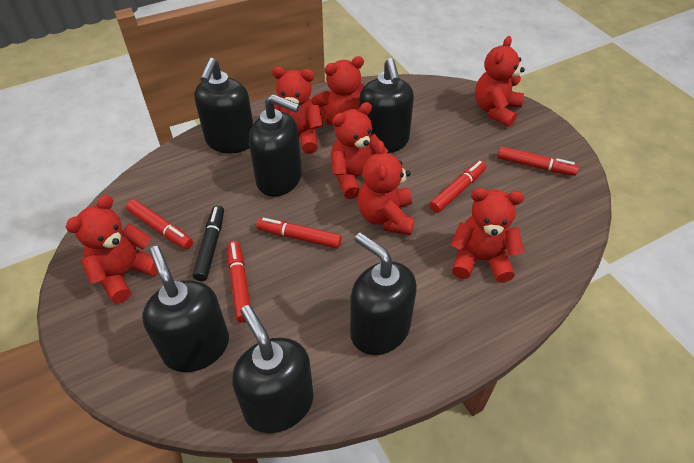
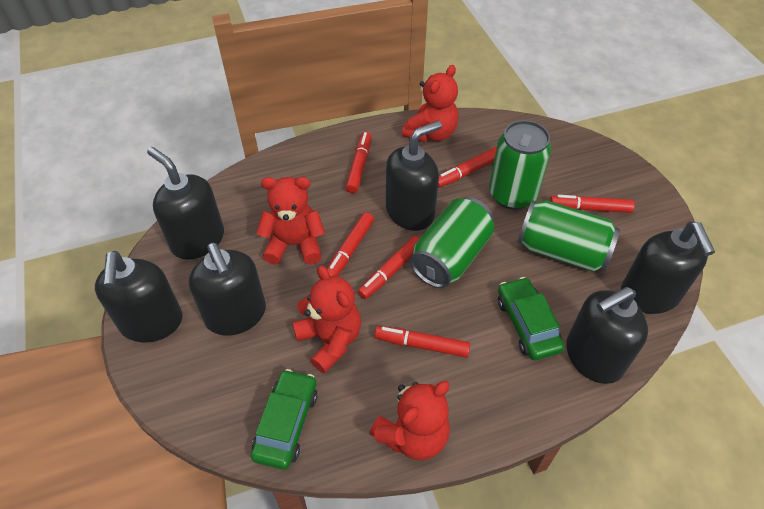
black marker: 1 -> 0
green can: 0 -> 3
green car: 0 -> 2
red marker: 5 -> 6
red teddy bear: 7 -> 4

